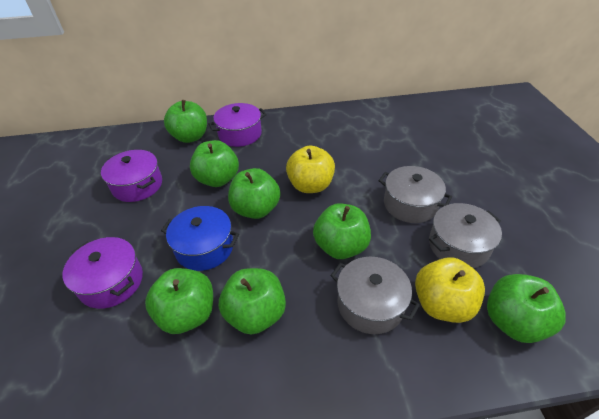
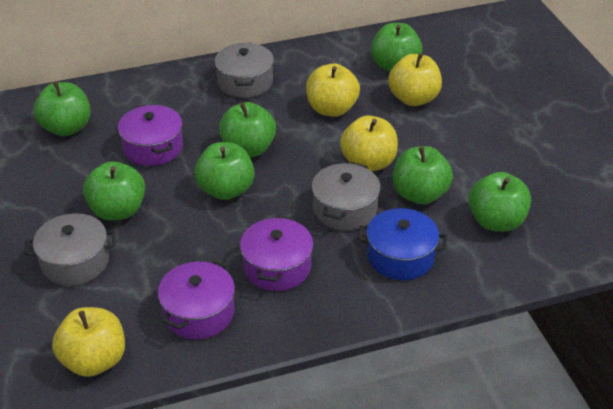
yellow apple: 2 -> 4

